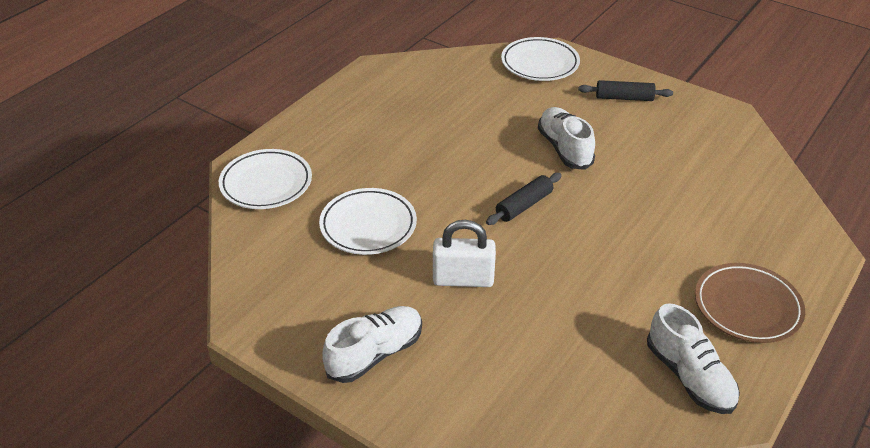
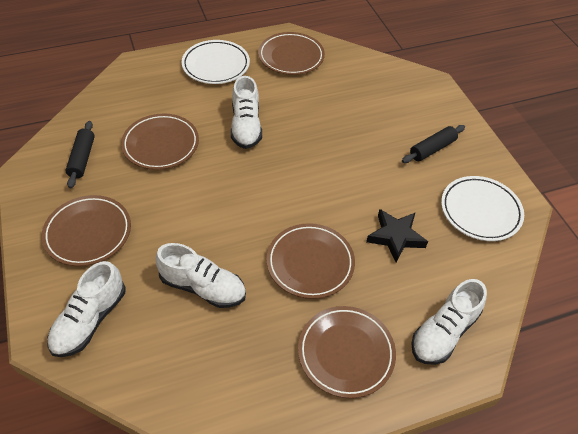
black star: 0 -> 1
brown plate: 1 -> 5
white padlock: 1 -> 0
white plate: 3 -> 2
white shoe: 3 -> 4

